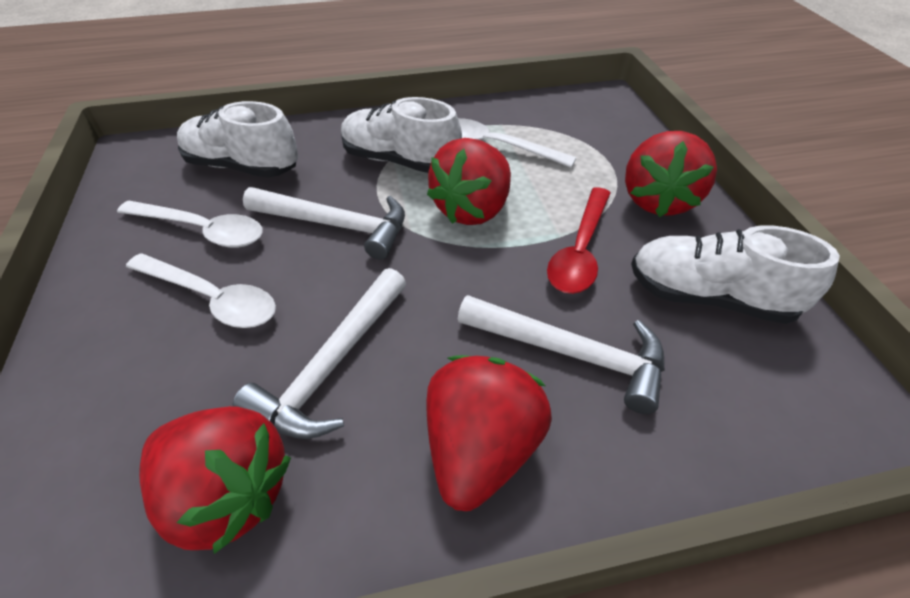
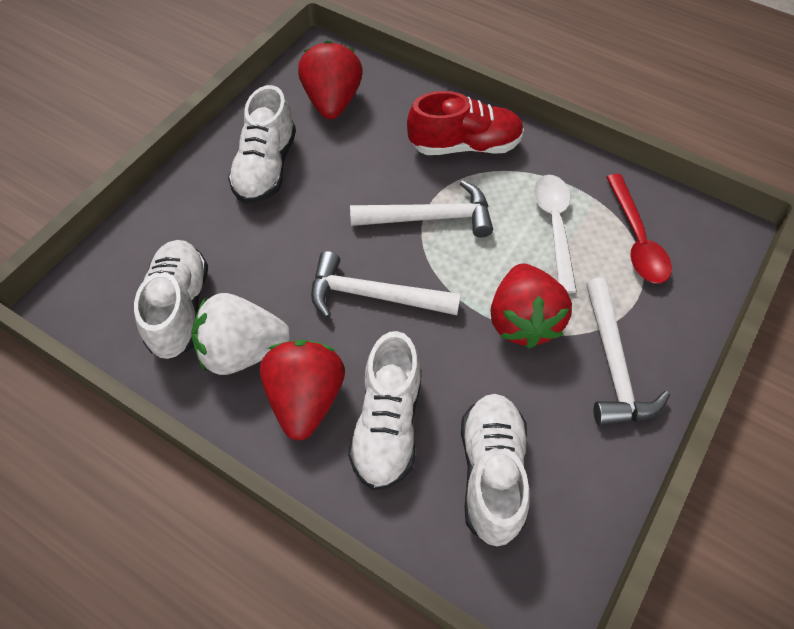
red shoe: 0 -> 1
red strawberry: 4 -> 3
white shoe: 3 -> 4
white spoon: 3 -> 1
white strawberry: 0 -> 1

